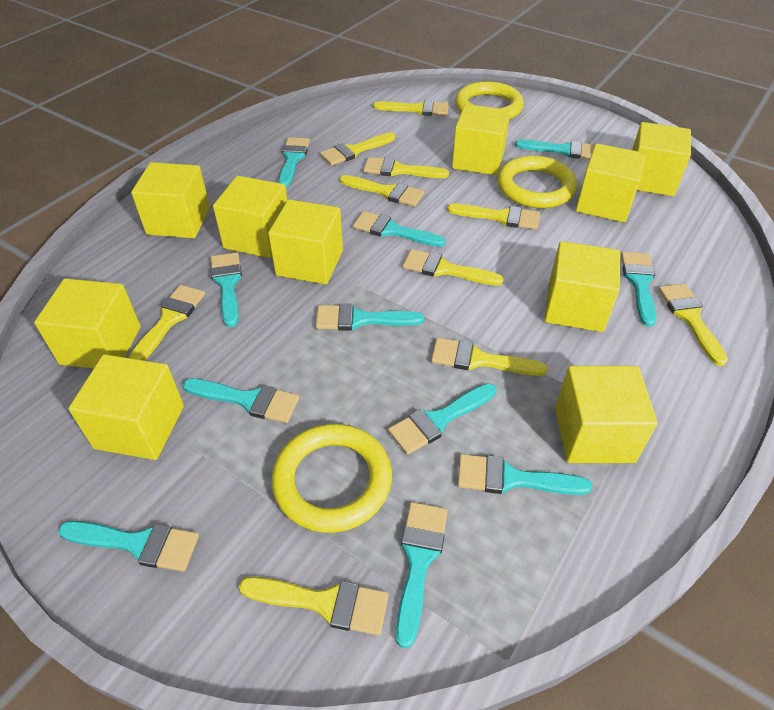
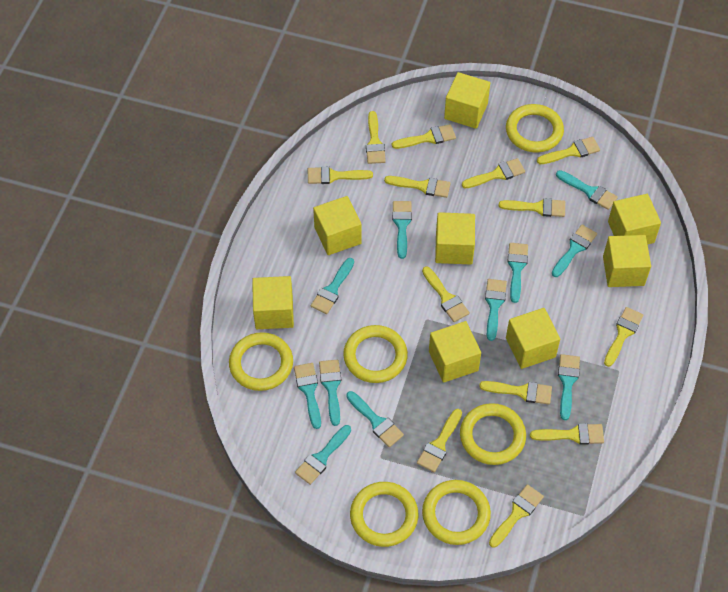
yellow brush: 10 -> 13
yellow cube: 10 -> 8
yellow ring: 3 -> 6

